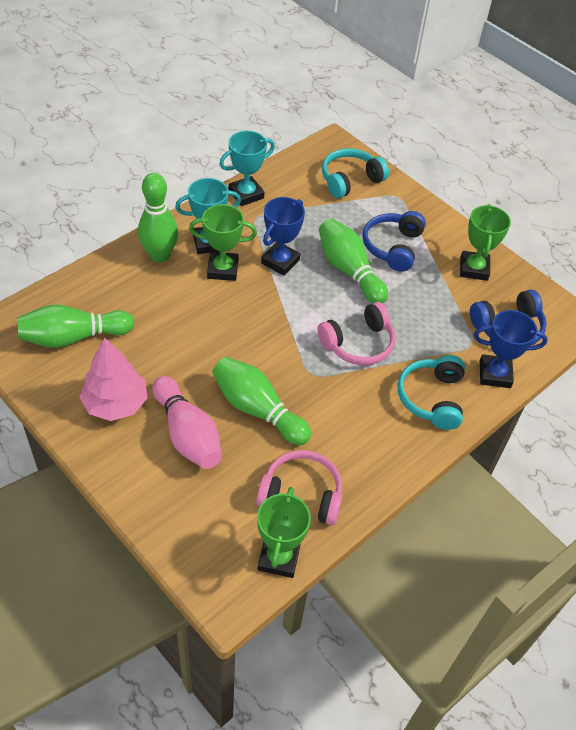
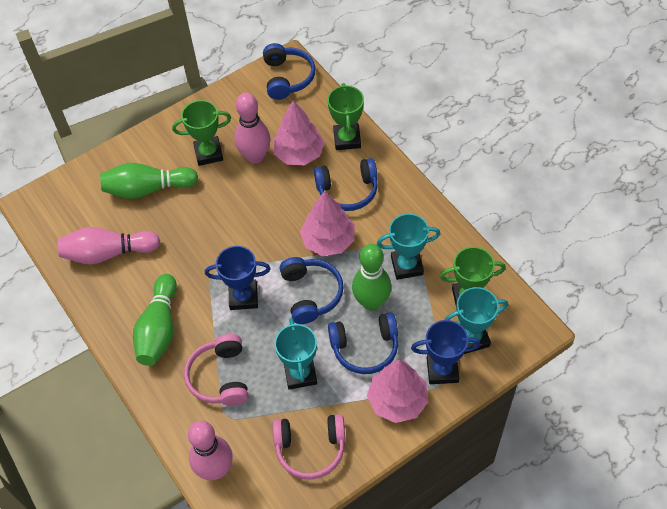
blue headphones: 2 -> 4
green bowling pin: 4 -> 3
pink bowling pin: 1 -> 3
pink tree: 1 -> 3
turquoise headphones: 2 -> 0
turquoise trophy: 2 -> 3

